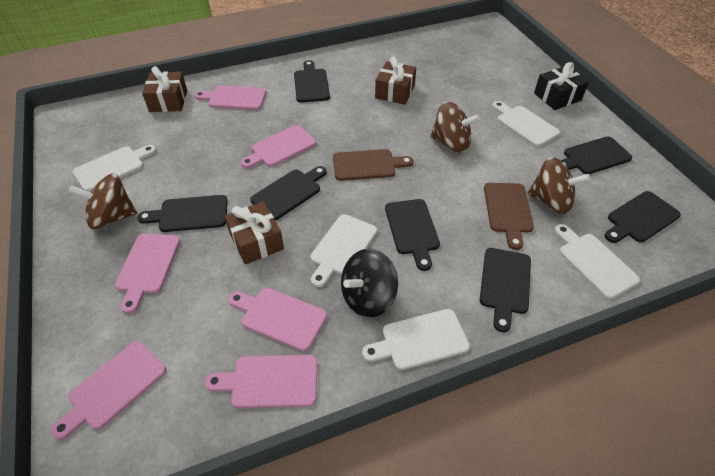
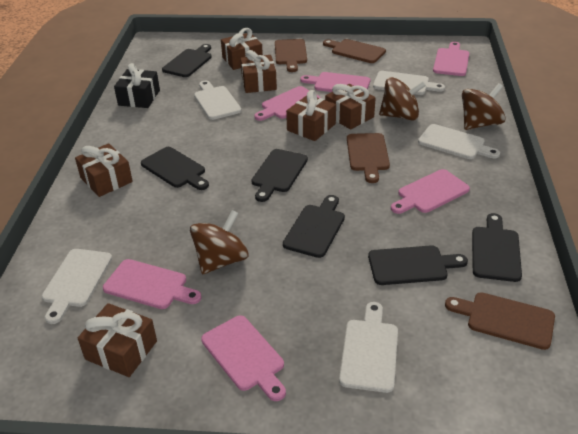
black cutting board: 7 -> 6
black spinning top: 1 -> 0
brown cutting board: 2 -> 4
brown gift: 3 -> 6

